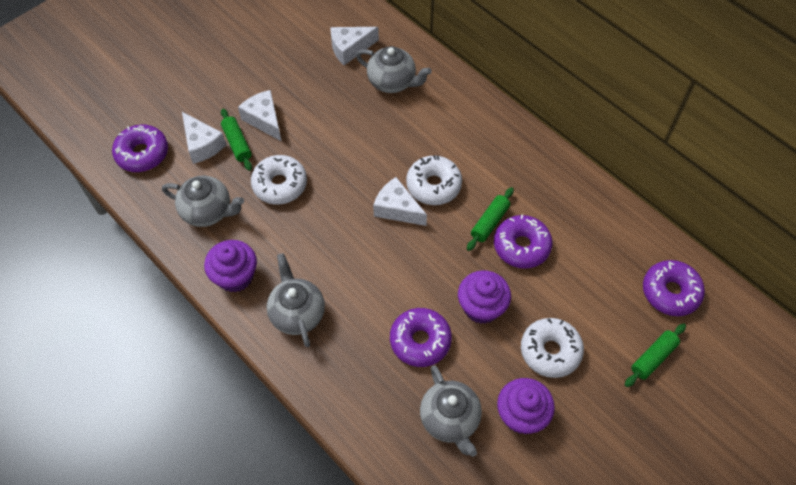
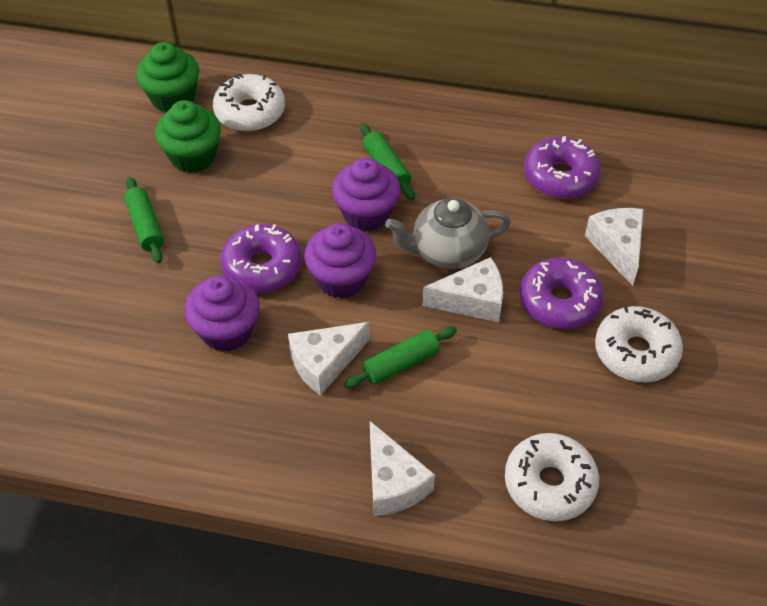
green cupcake: 0 -> 2
grey teapot: 4 -> 1
purple donut: 4 -> 3

